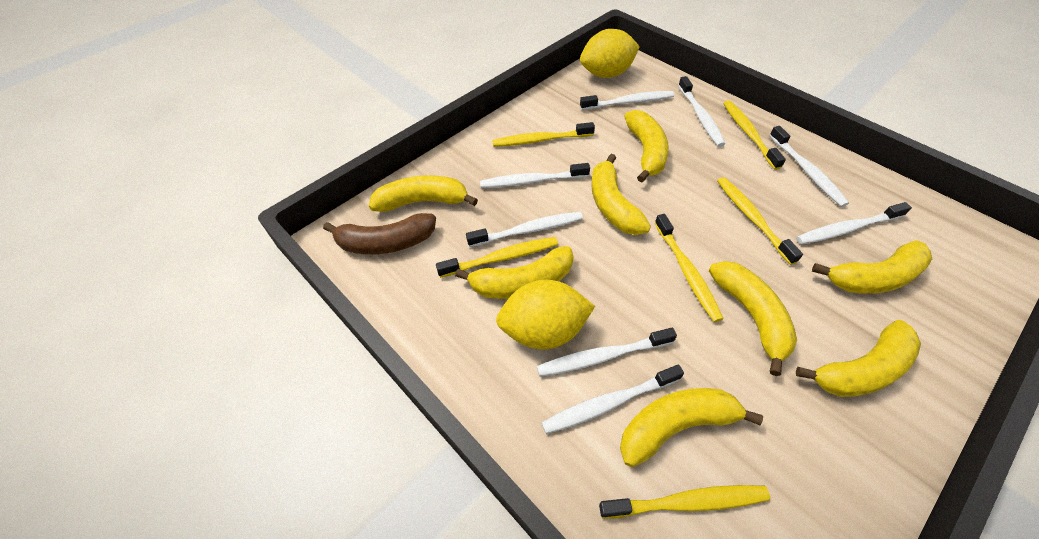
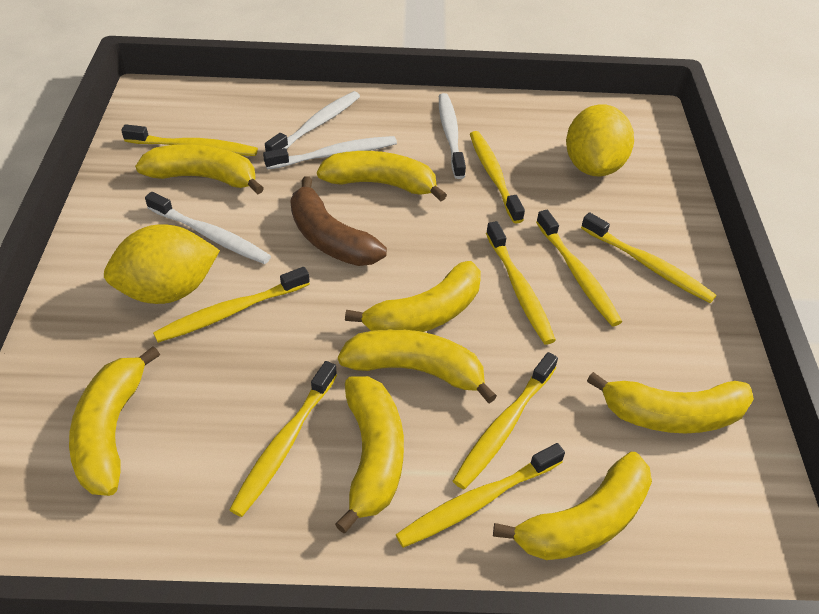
white toothbrush: 8 -> 4
yellow toothbrush: 6 -> 9

